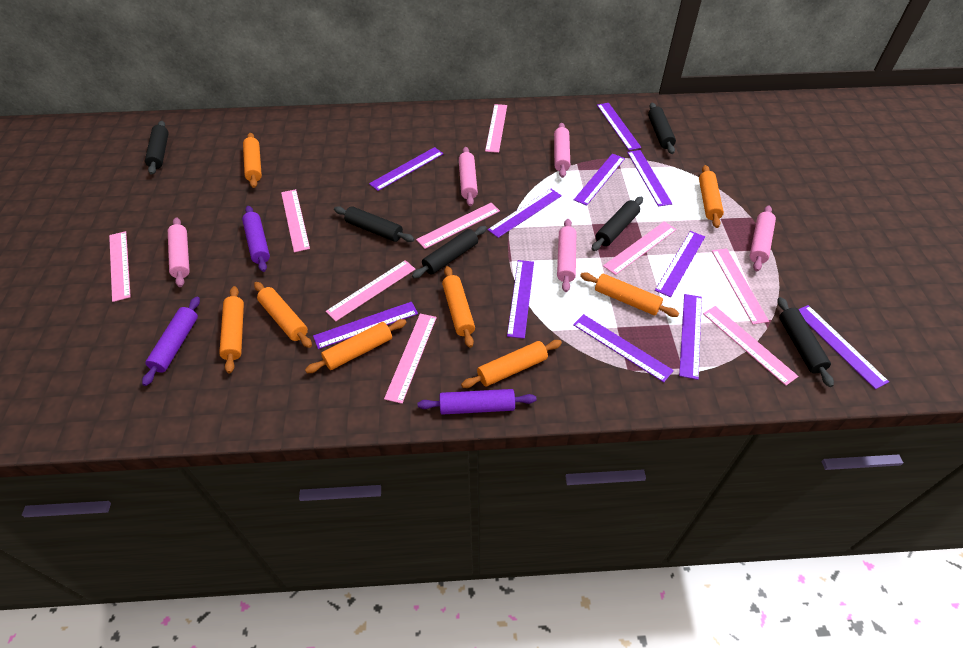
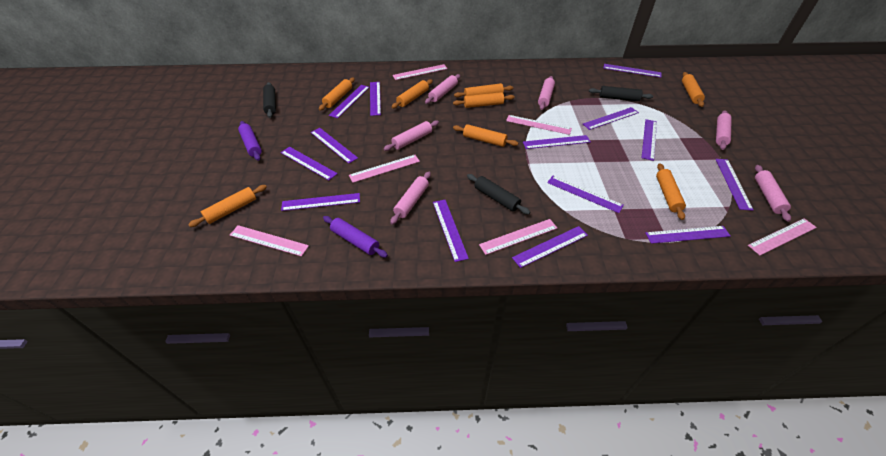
black rolling pin: 6 -> 3
pink rolling pin: 5 -> 6
pink ruler: 9 -> 6
purple rolling pin: 3 -> 2
purple ruler: 11 -> 14

